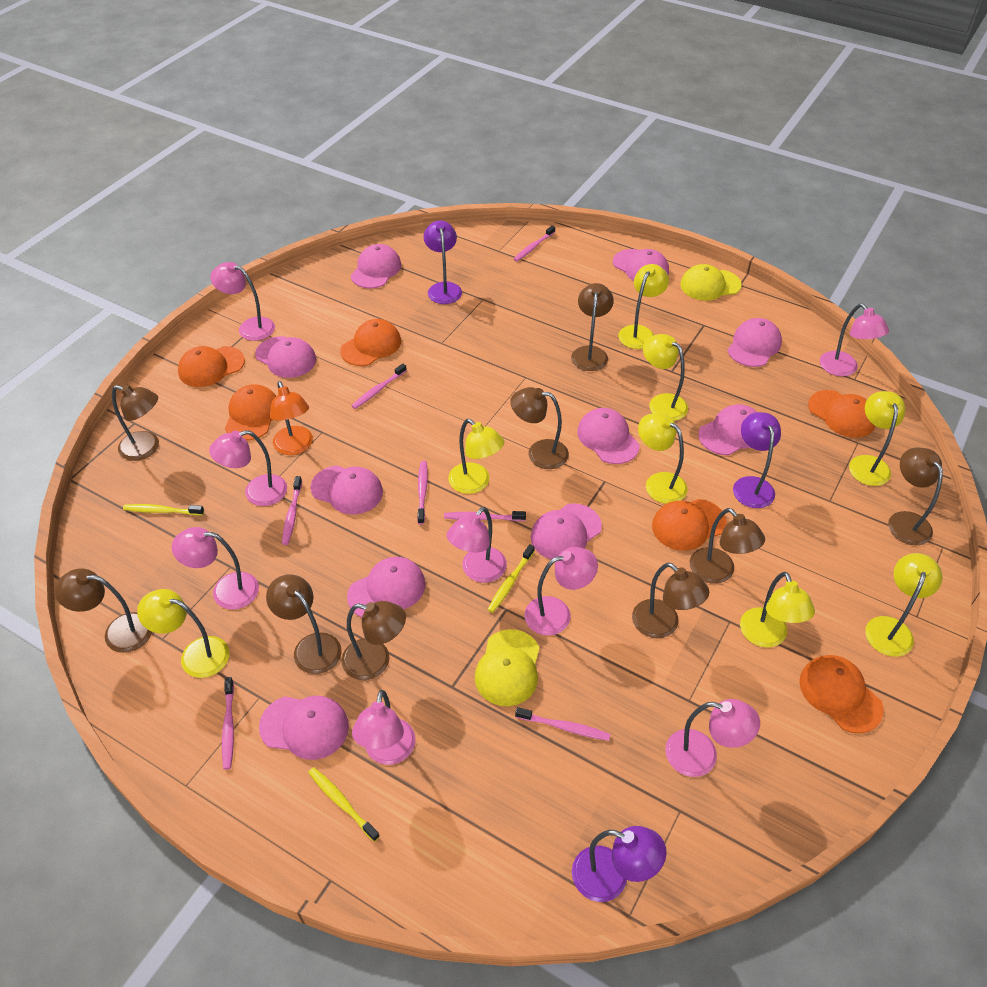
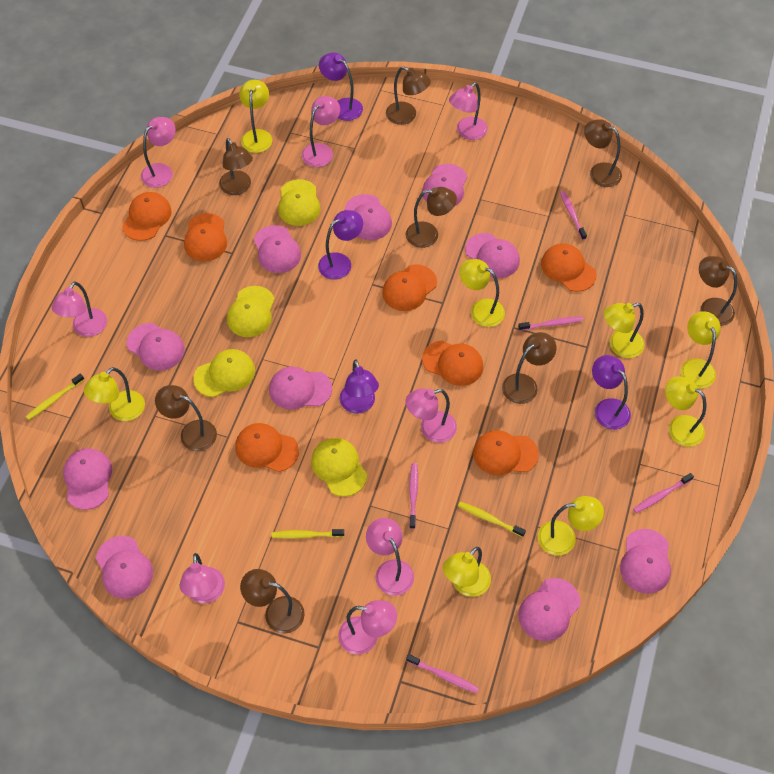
brown lamp: 9 -> 8
orange cap: 6 -> 7
orange lamp: 1 -> 0
pink toothbrush: 7 -> 5
purple lamp: 3 -> 4
yellow cap: 2 -> 4

